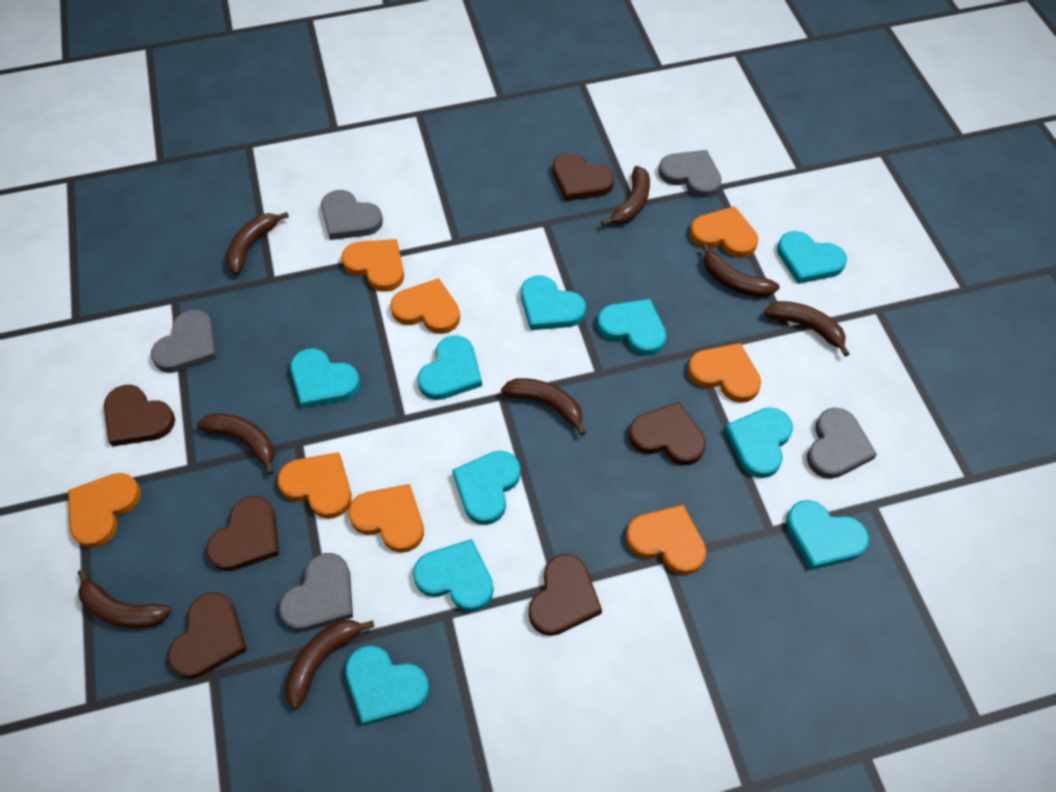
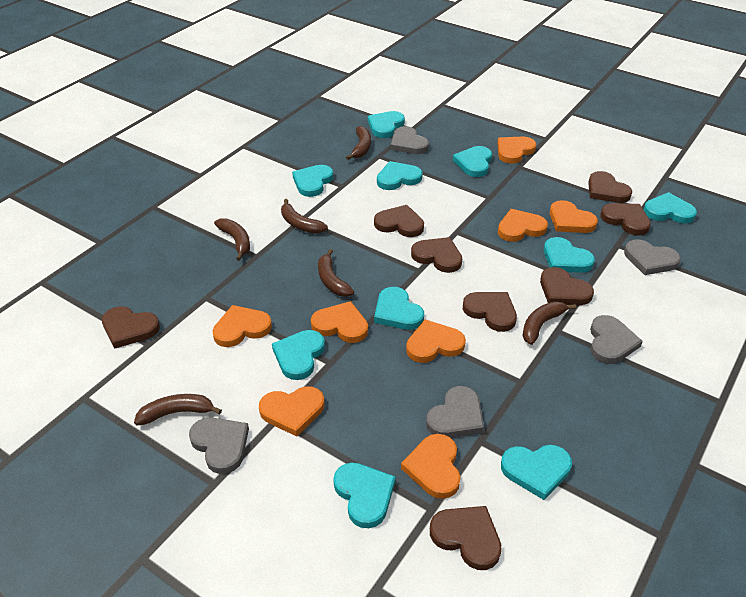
brown banana: 8 -> 6
brown heart: 6 -> 8

